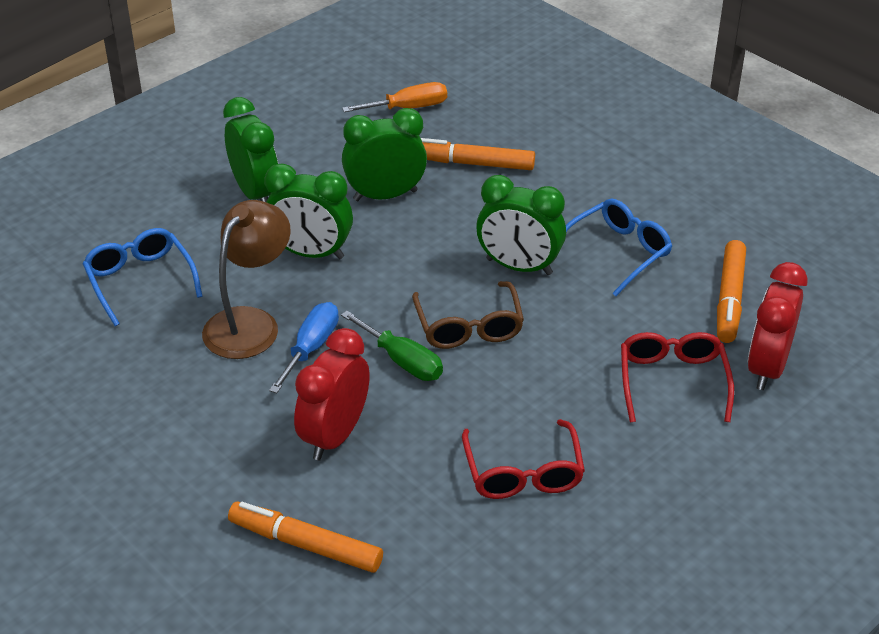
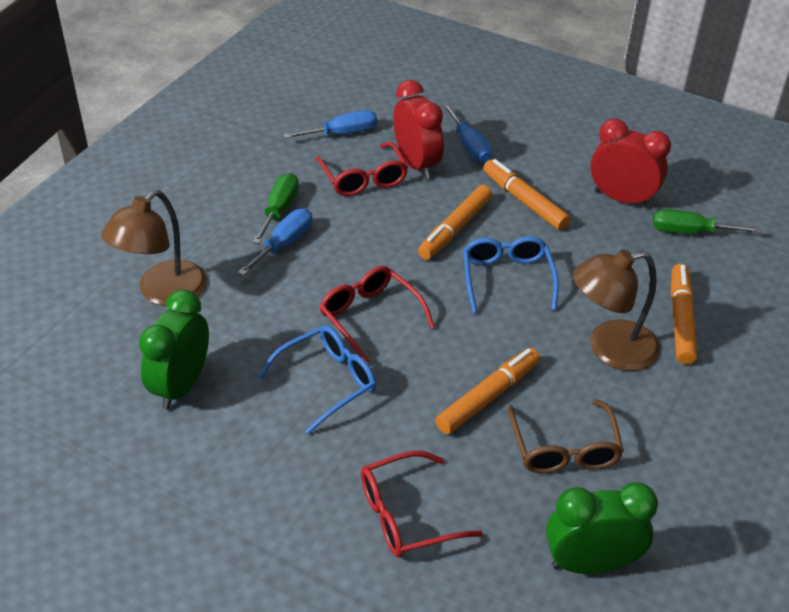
blue screwdriver: 1 -> 3
brown lamp: 1 -> 2
green clock: 4 -> 2
green screwdriver: 1 -> 2
orange marker: 3 -> 4
orange screwdriver: 1 -> 0
red glasses: 2 -> 3

